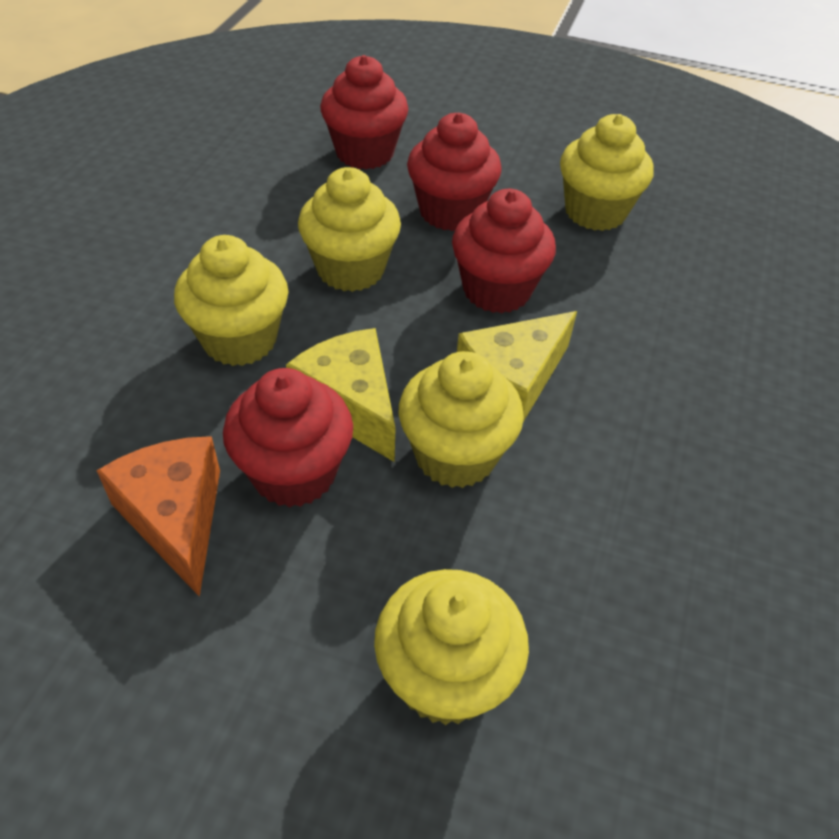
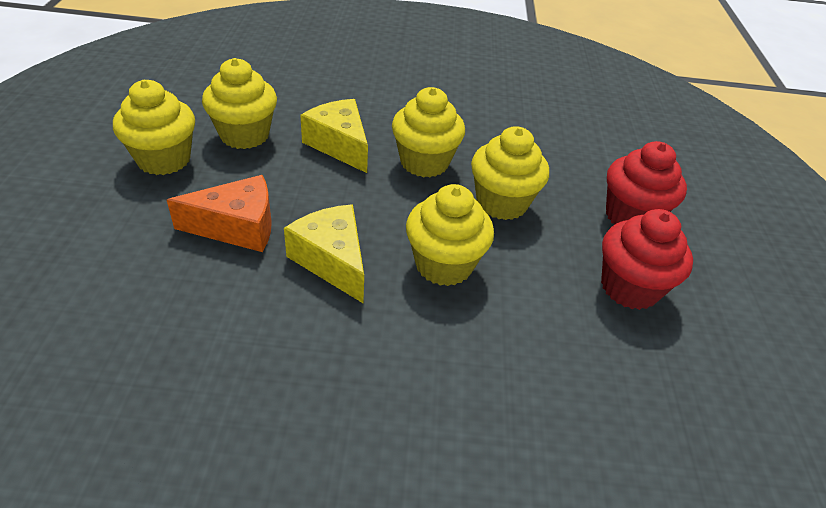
red cupcake: 4 -> 2

